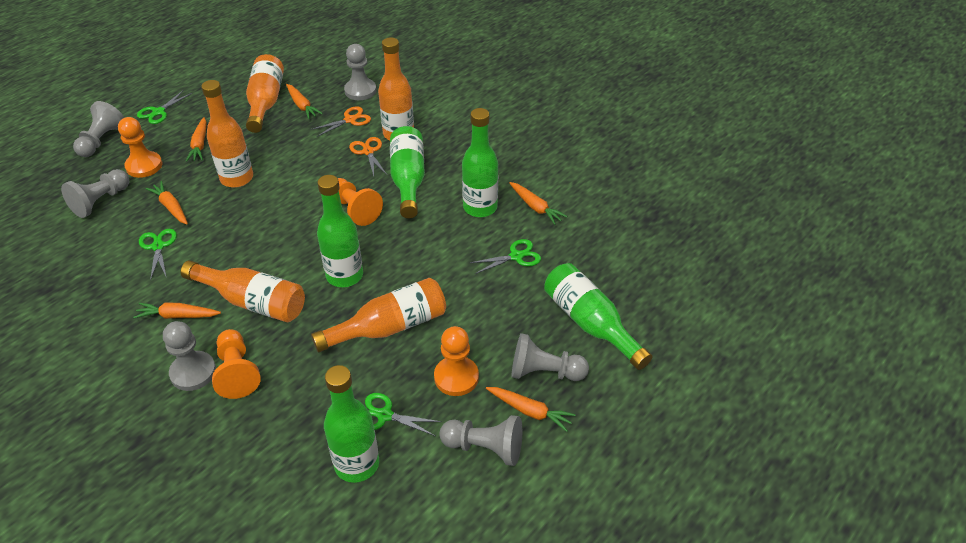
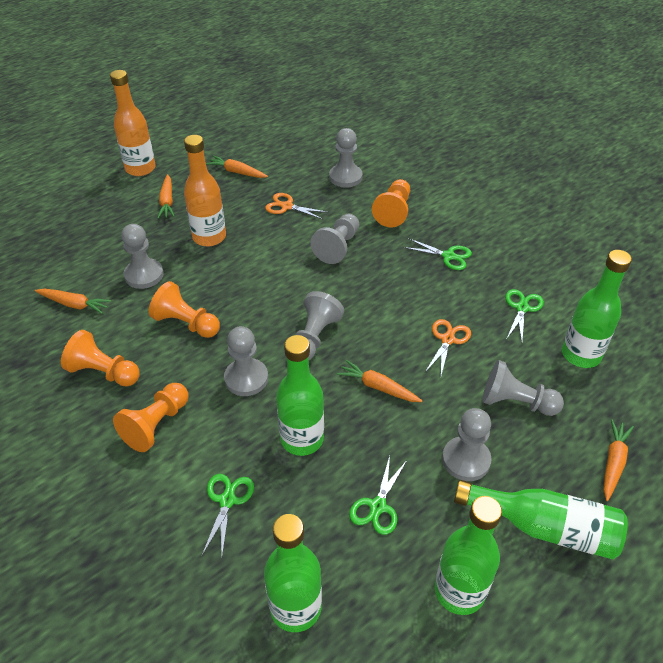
grey pawn: 6 -> 7
orange bottle: 5 -> 2
orange carrot: 6 -> 5

